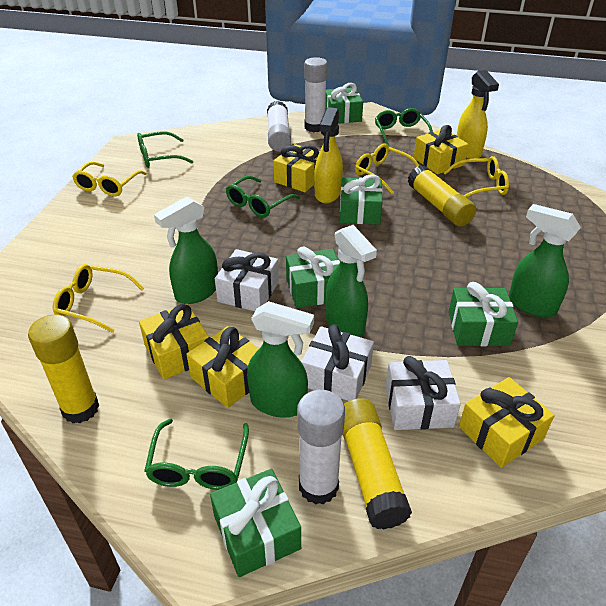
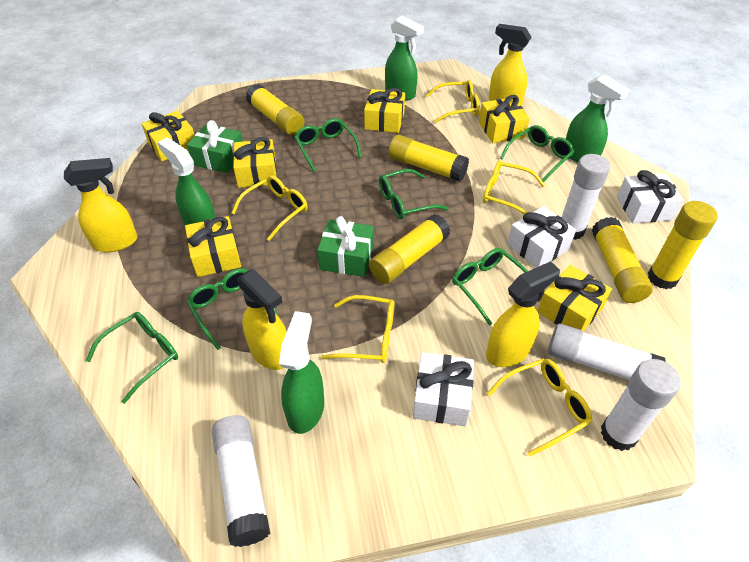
green gift: 5 -> 2
green glasses: 4 -> 6
white glue stick: 3 -> 4
yellow gift: 5 -> 6
yellow glasses: 4 -> 5
yellow glue stick: 3 -> 5
yellow spray bottle: 2 -> 4

